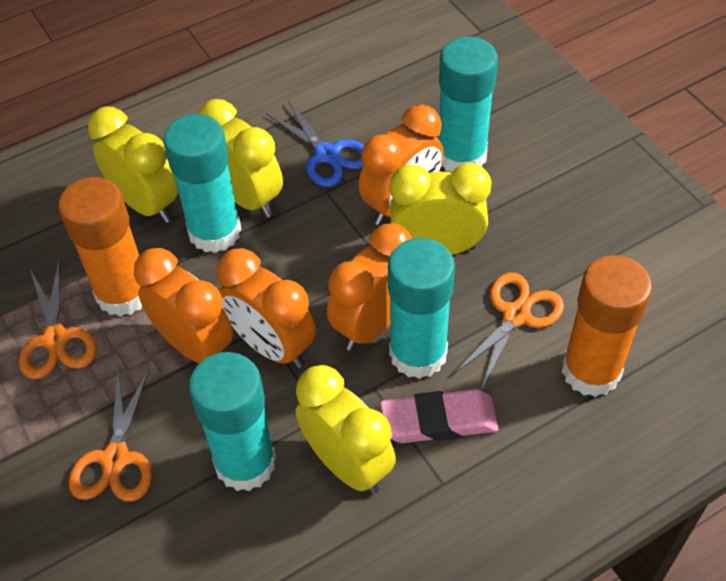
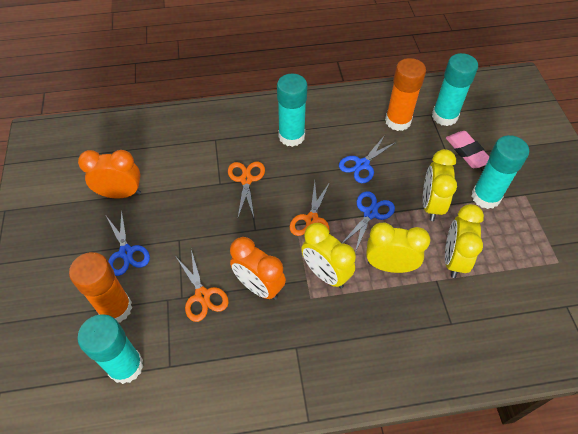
blue scissors: 1 -> 3
orange clock: 4 -> 2

